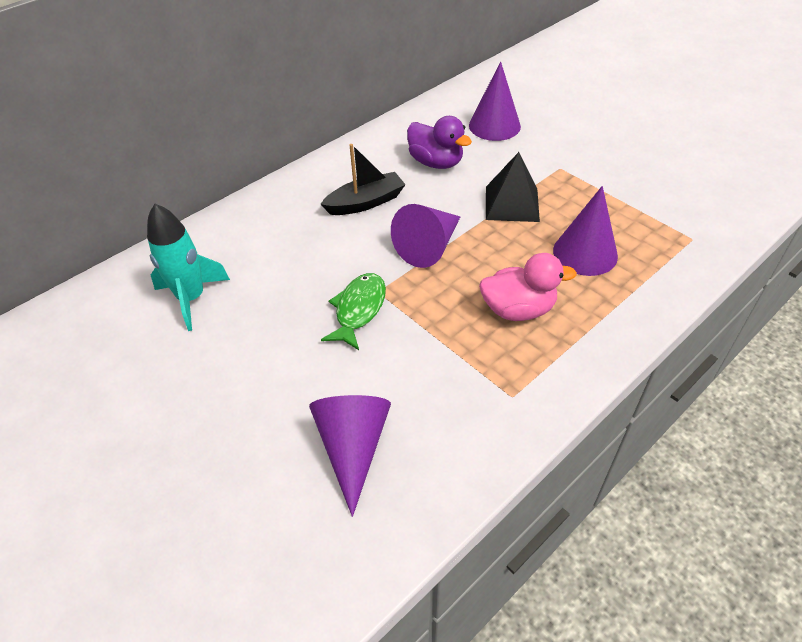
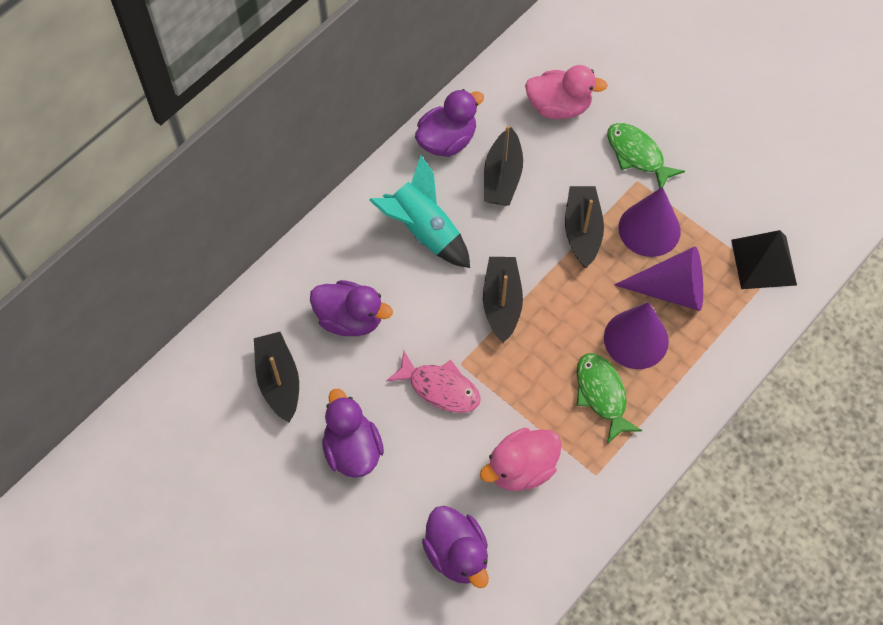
black boat: 1 -> 4
green fish: 1 -> 2
pink duck: 1 -> 2
pink fish: 0 -> 1
purple cone: 4 -> 3
purple duck: 1 -> 4

